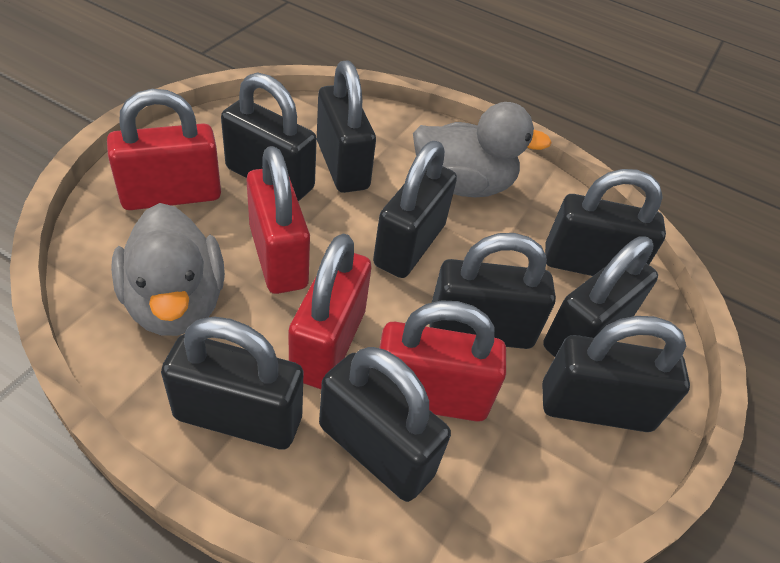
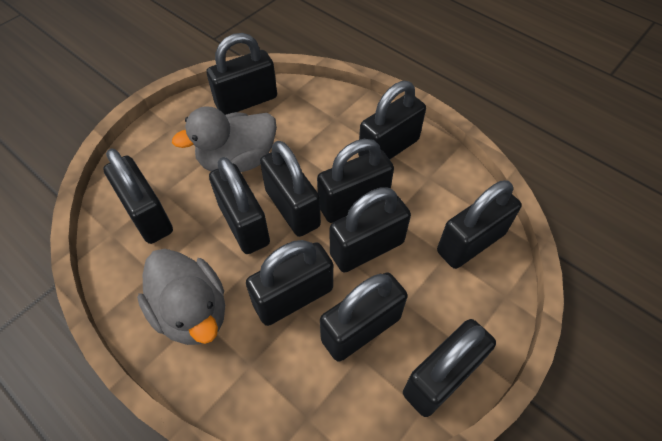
black padlock: 9 -> 11
red padlock: 4 -> 0

